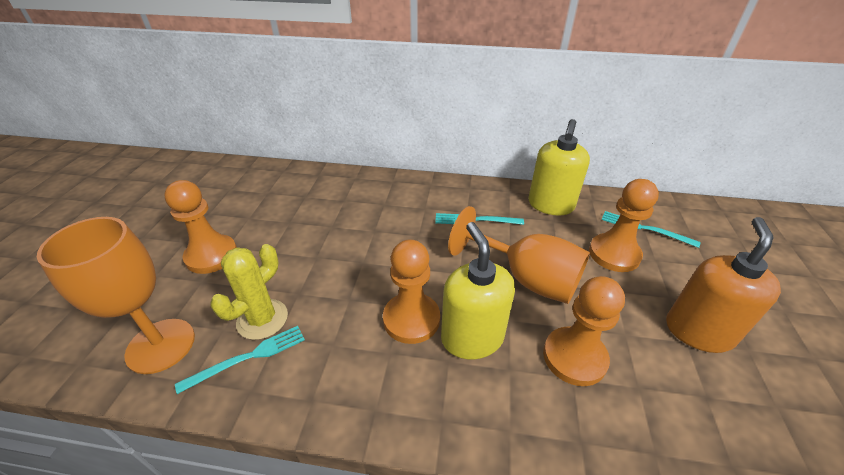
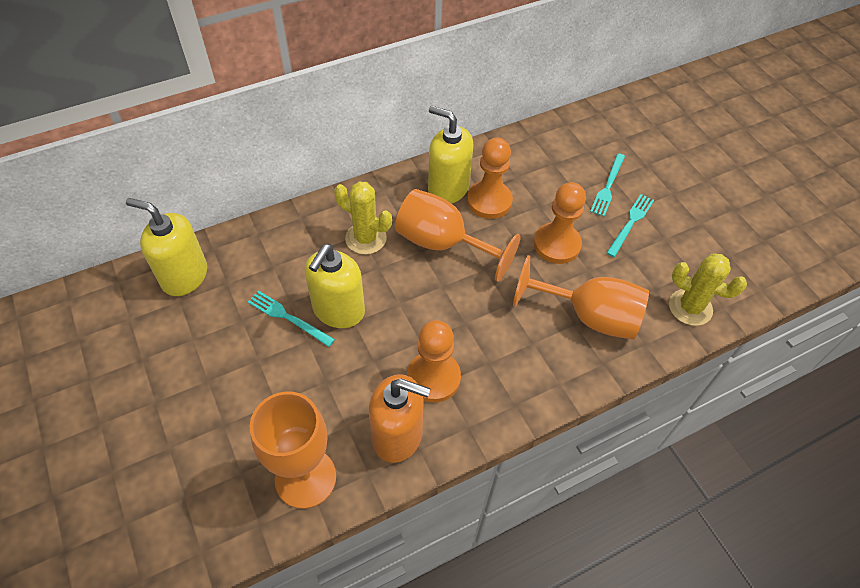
orange goblet: 2 -> 3
orange pawn: 4 -> 3
yellow cactus: 1 -> 2
yellow soap dispenser: 2 -> 3

